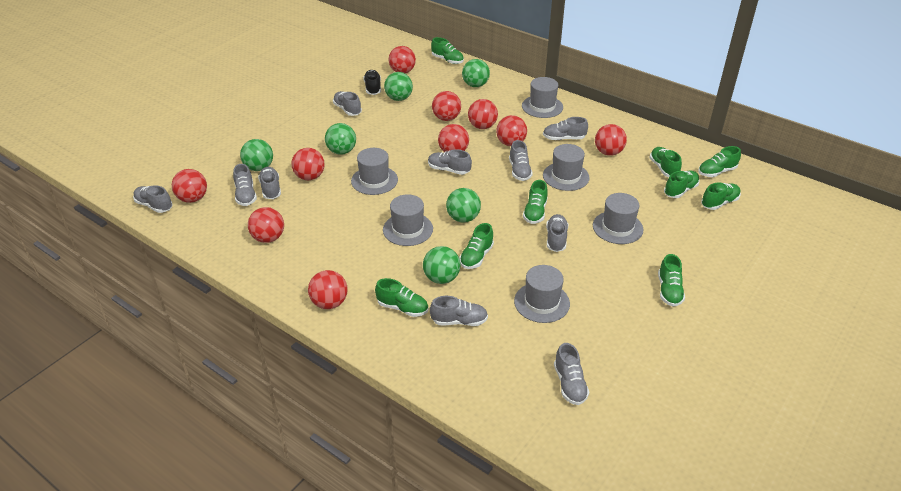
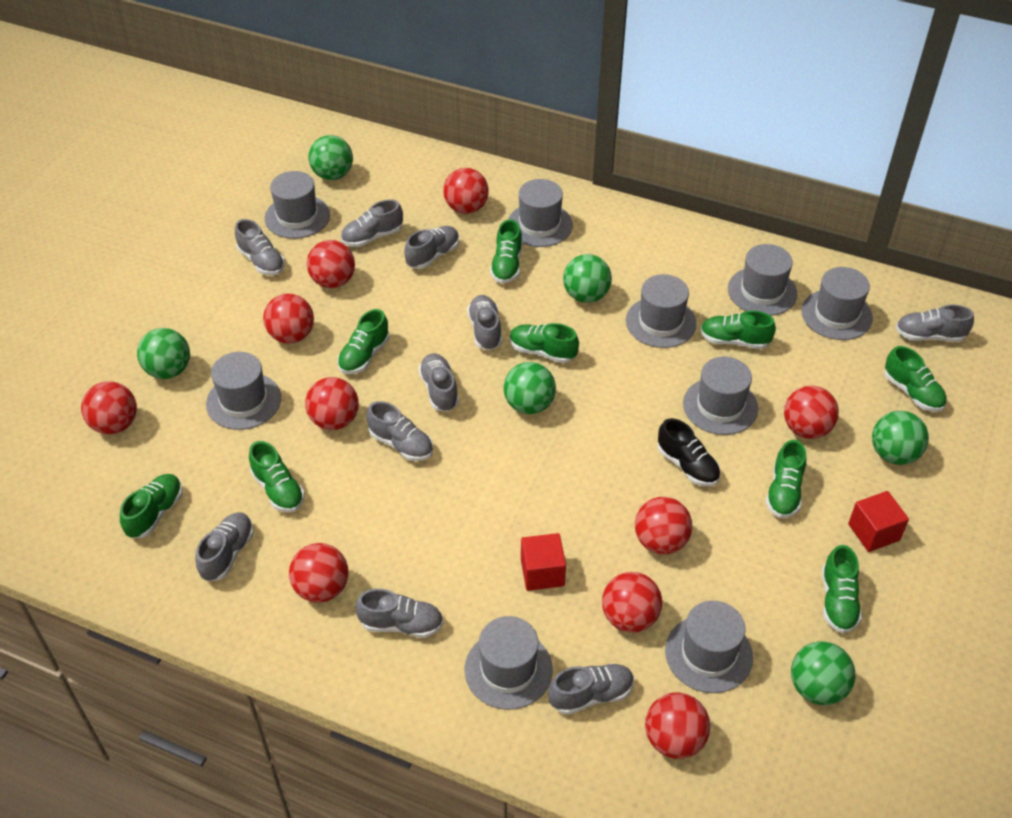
grey hat: 6 -> 9
red cube: 0 -> 2

